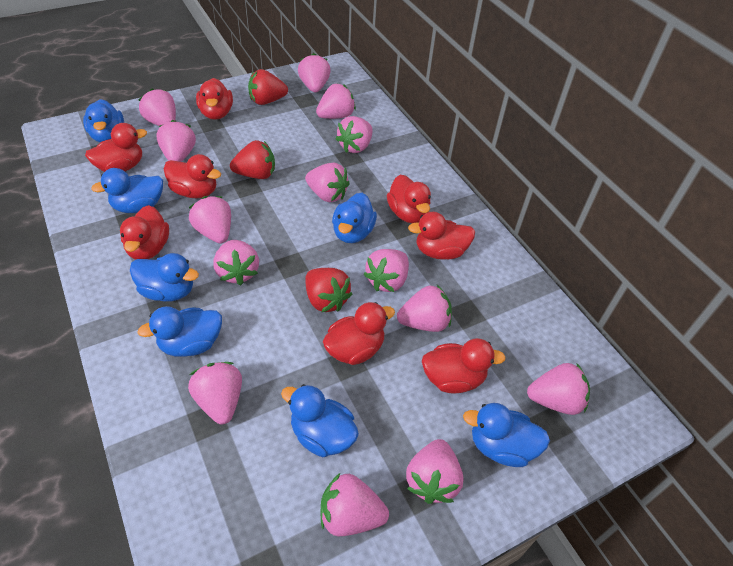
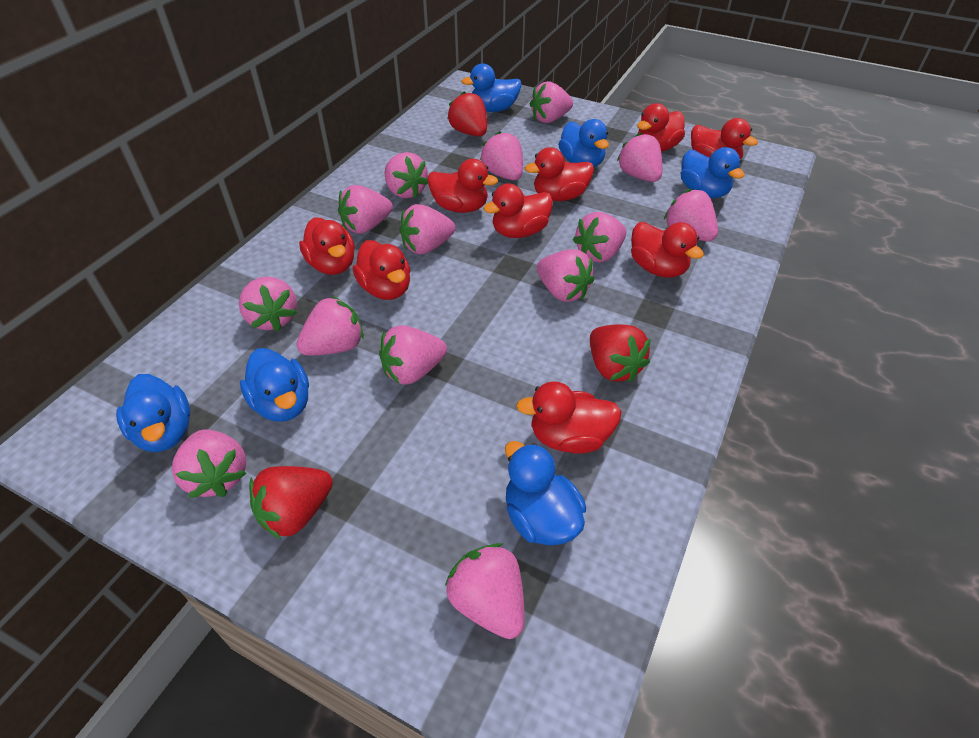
blue duck: 7 -> 6
red duck: 8 -> 9

